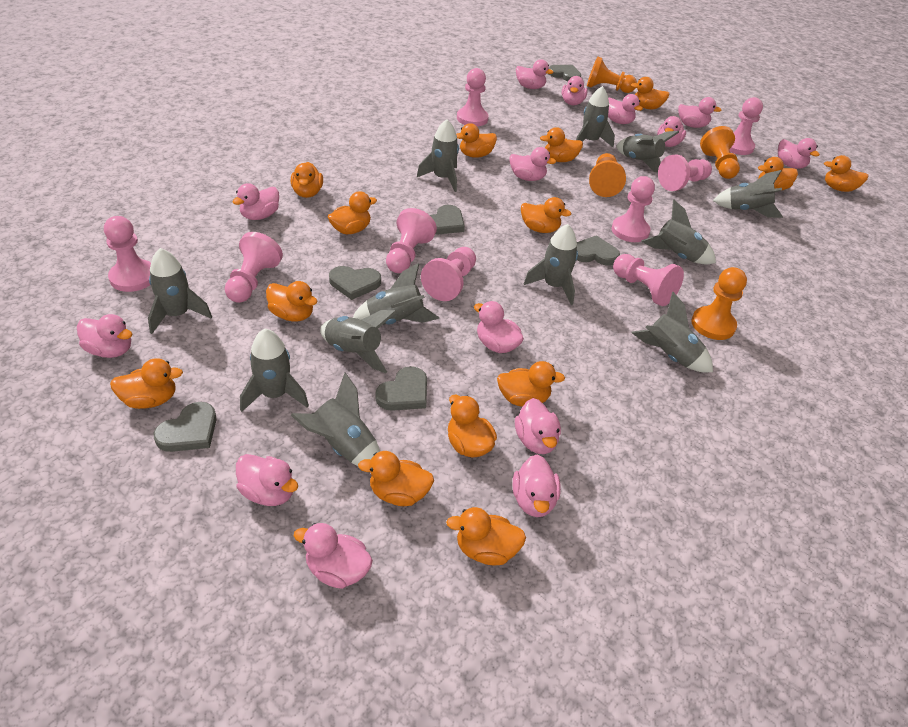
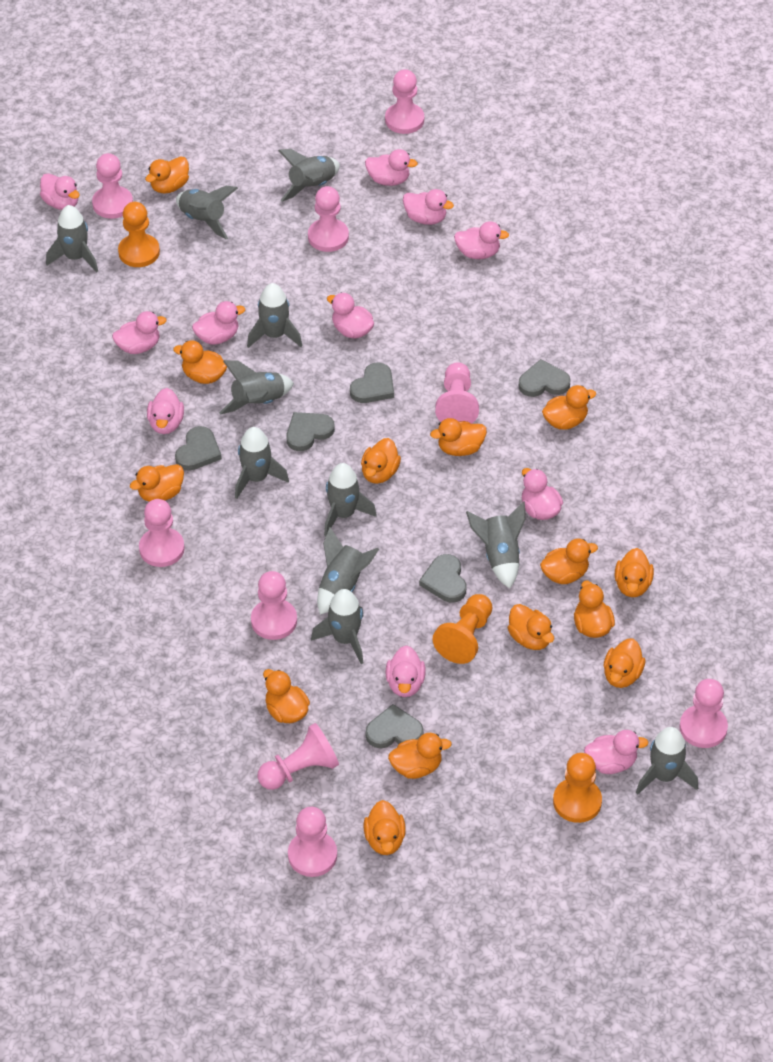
grey rocket: 12 -> 11
orange pawn: 4 -> 3
pink duck: 14 -> 11

